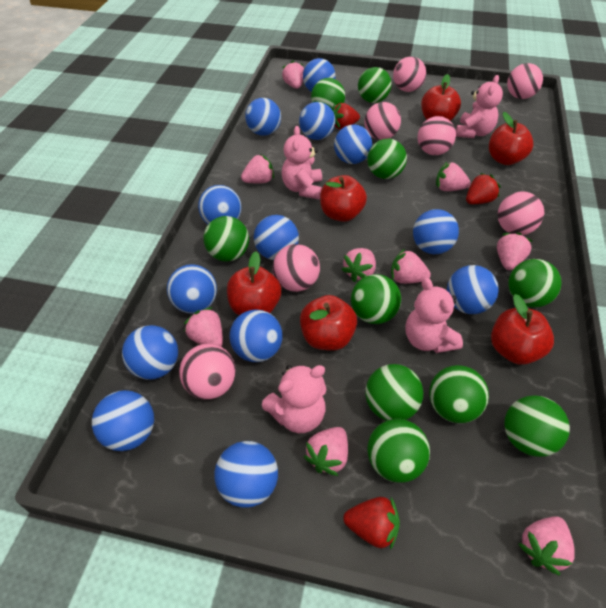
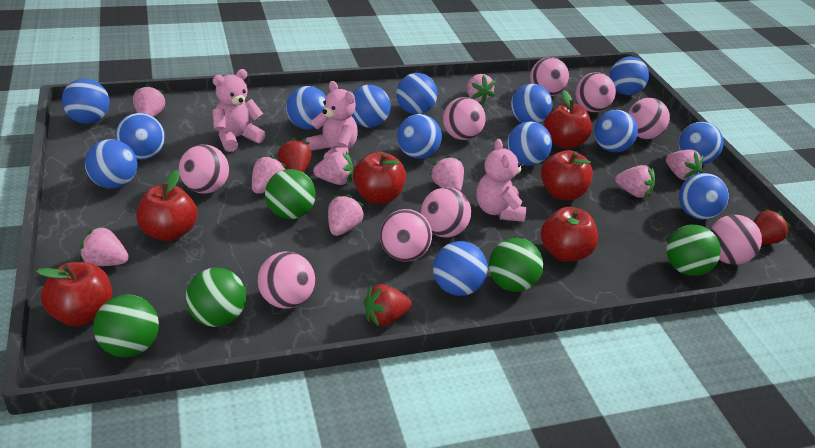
blue ball: 13 -> 14
green ball: 10 -> 5
pink ball: 7 -> 9
pink teddy bear: 4 -> 3

